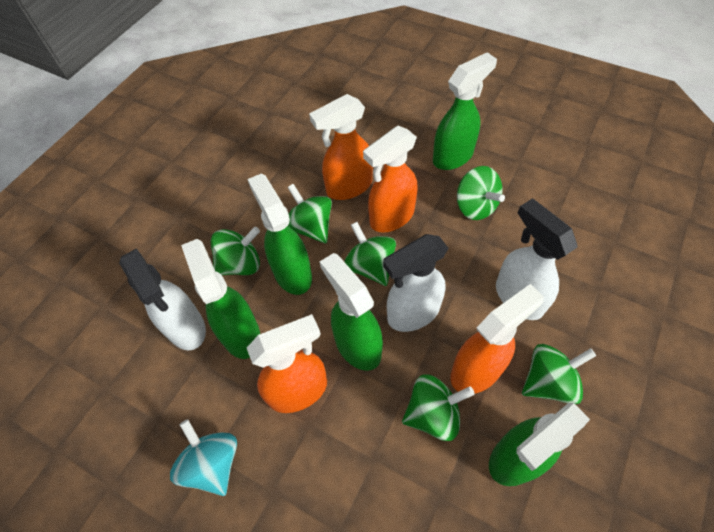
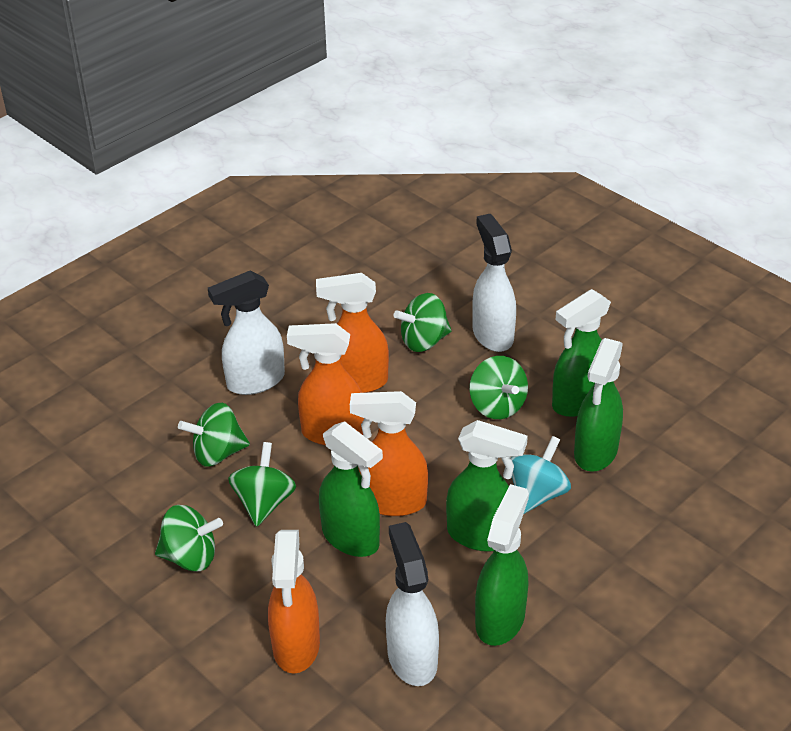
green spinning top: 6 -> 5

